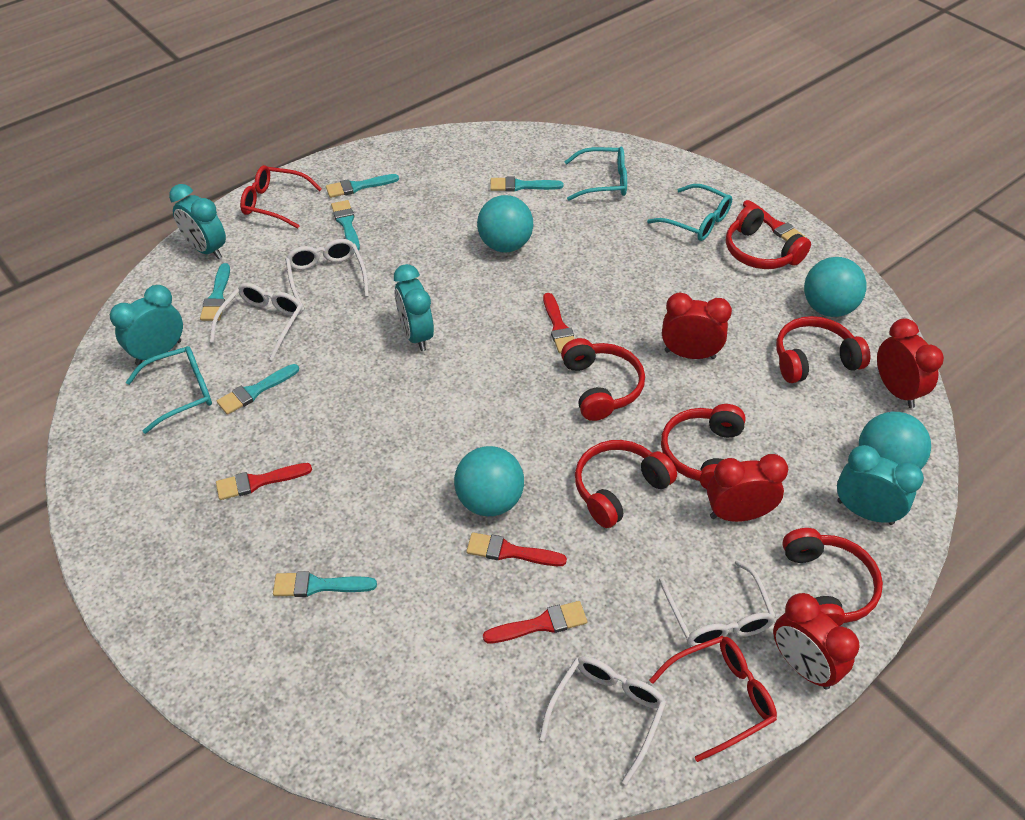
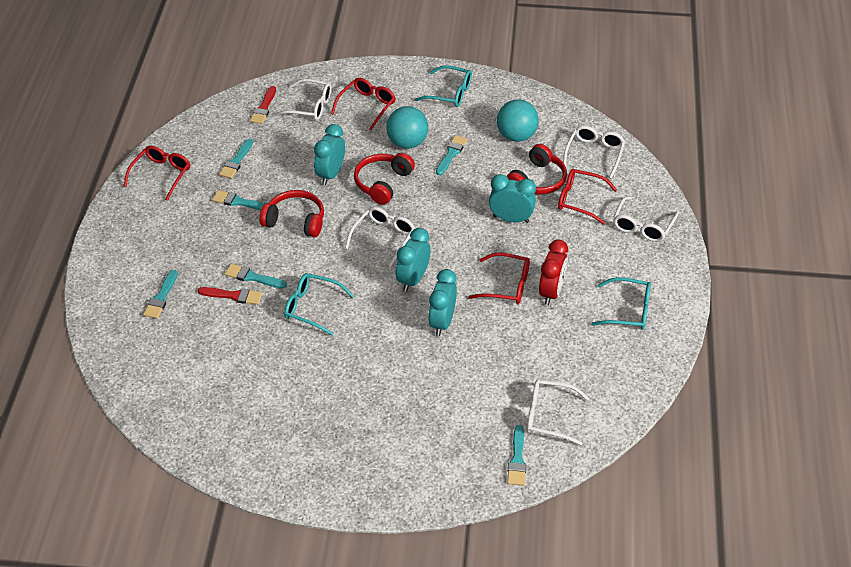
red brush: 5 -> 2
red clock: 4 -> 1
red glasses: 2 -> 4
red headphones: 6 -> 3
turquoise ball: 4 -> 2
white glasses: 4 -> 5

